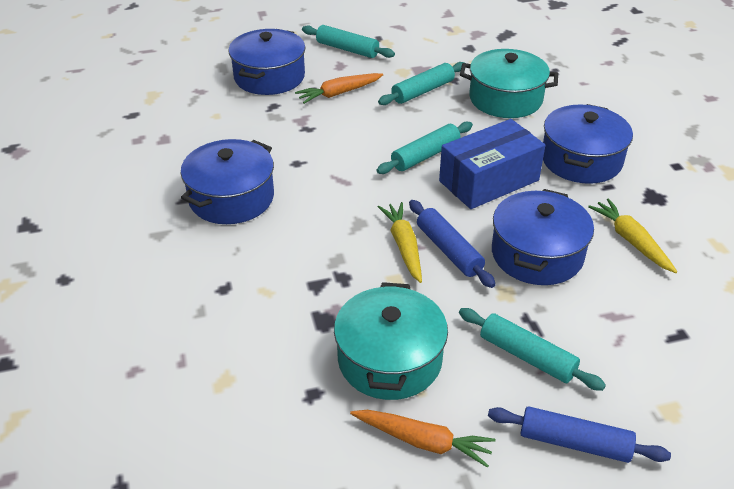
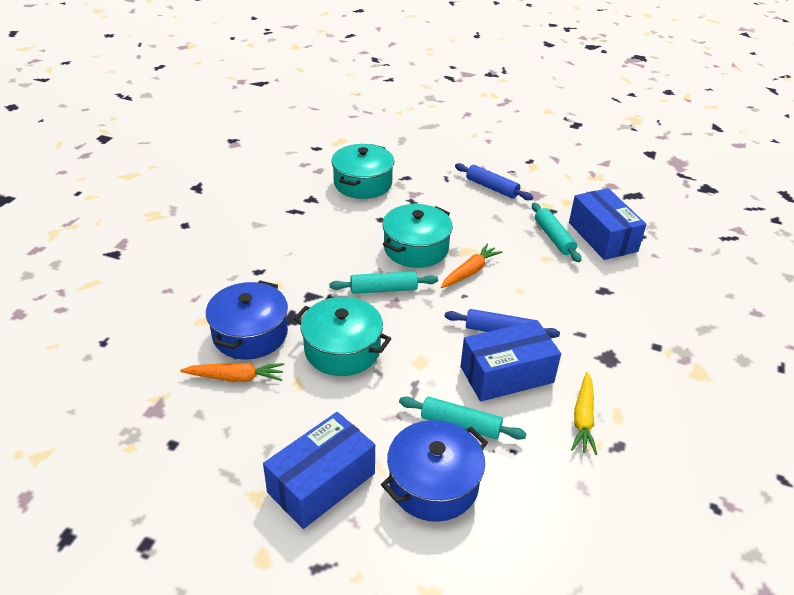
blue box: 1 -> 3
blue pot: 4 -> 2
turquoise pot: 2 -> 3
turquoise rolling pin: 4 -> 3
yellow carrot: 2 -> 1

